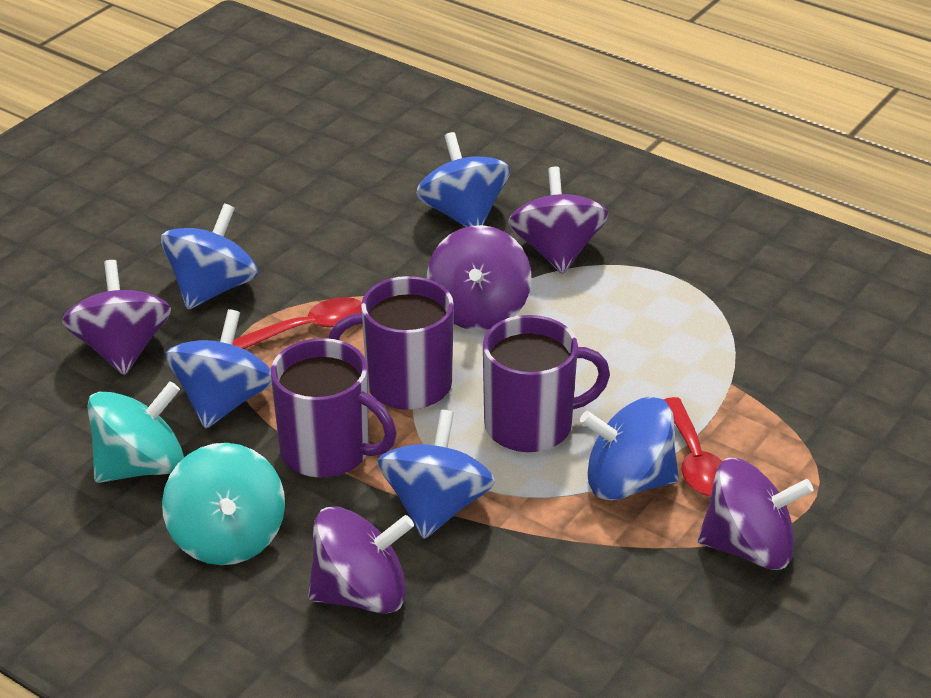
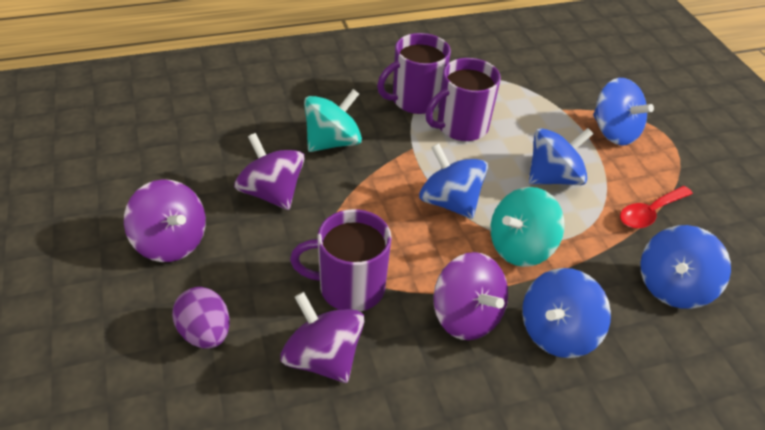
purple egg: 0 -> 1
purple spinning top: 5 -> 4
red spoon: 2 -> 1

